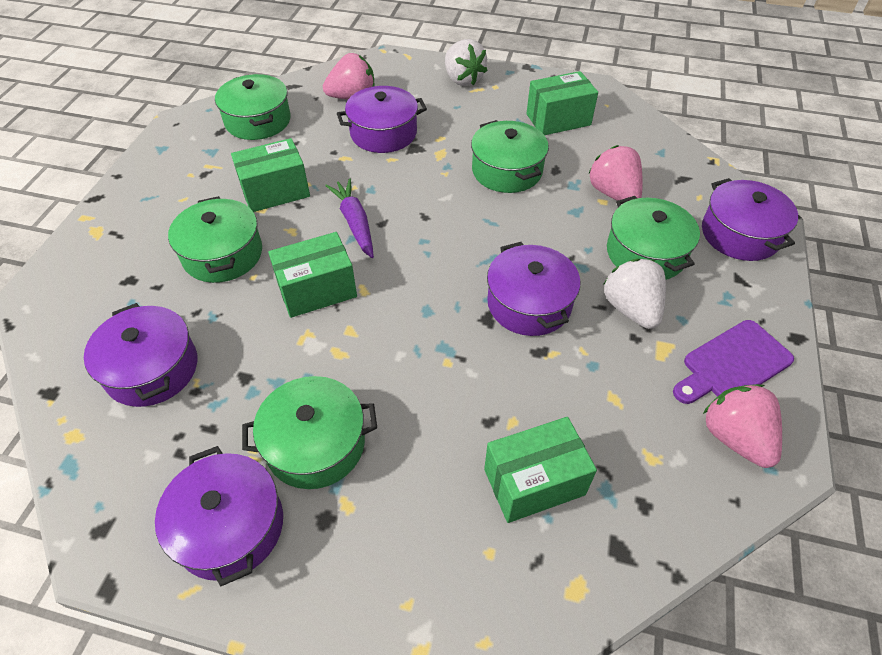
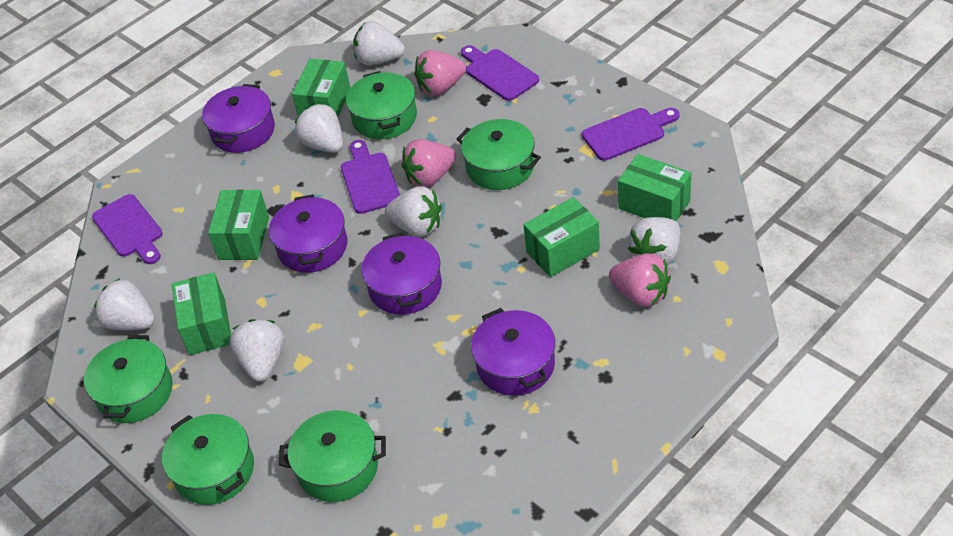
green box: 4 -> 5
purple carrot: 1 -> 0
purple cutting board: 1 -> 4
purple pot: 5 -> 4
white strawberry: 2 -> 6

